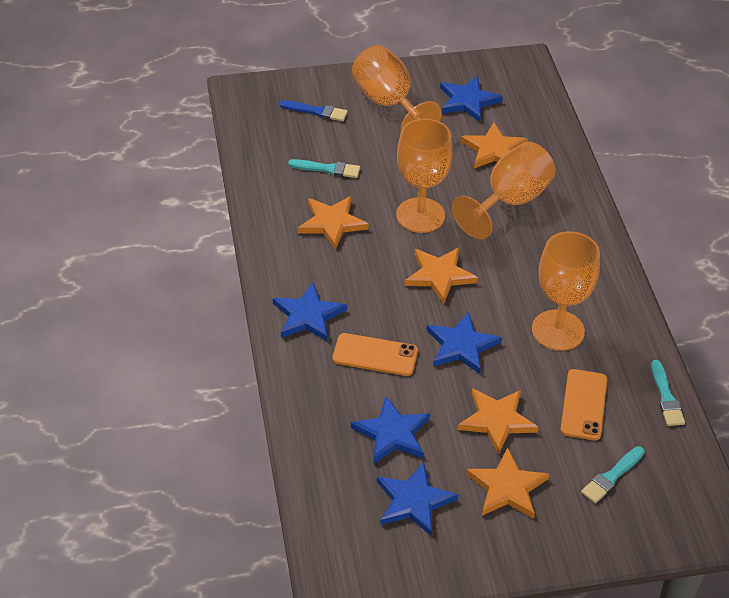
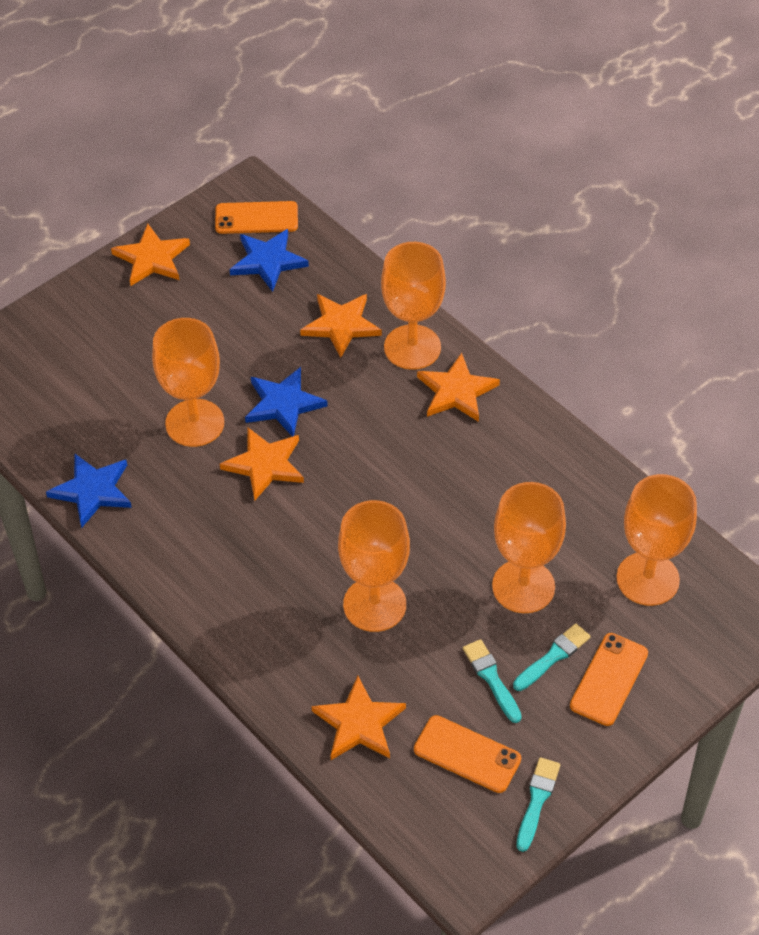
blue brush: 1 -> 0
blue star: 5 -> 3
orange goblet: 4 -> 5
orange phone: 2 -> 3

